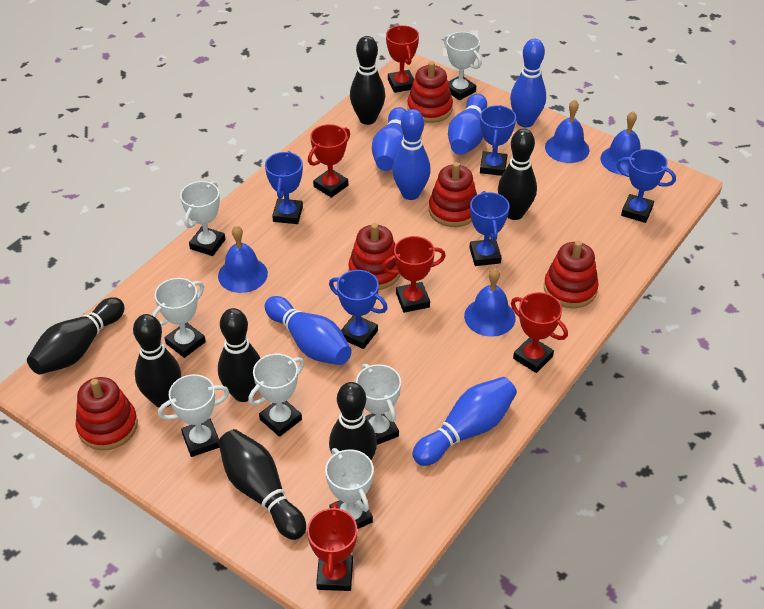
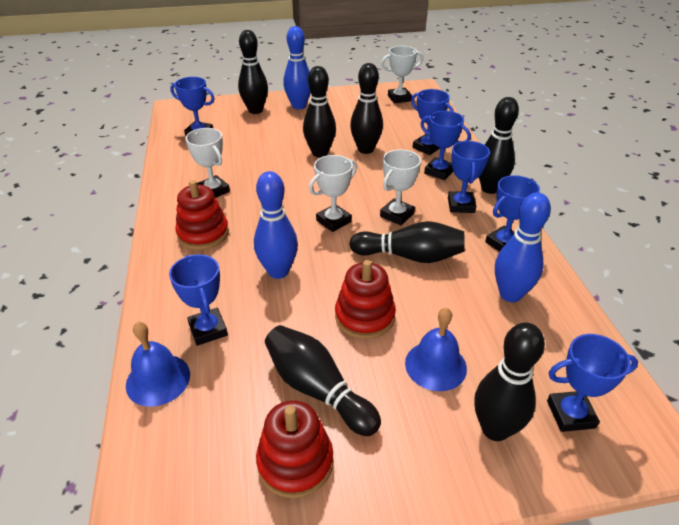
blue bell: 4 -> 2
blue bowling pin: 6 -> 3
blue trophy: 5 -> 7
red stacking toy: 5 -> 3
red trophy: 5 -> 0
white trophy: 7 -> 4

